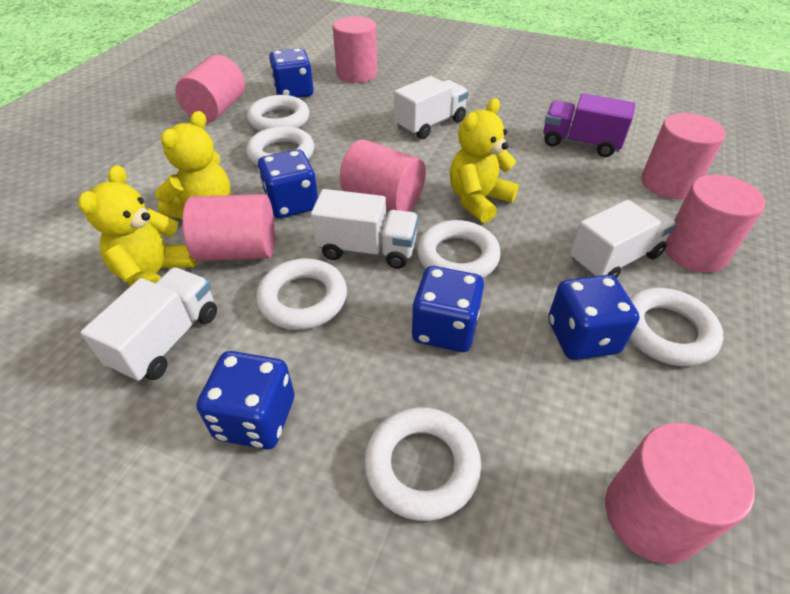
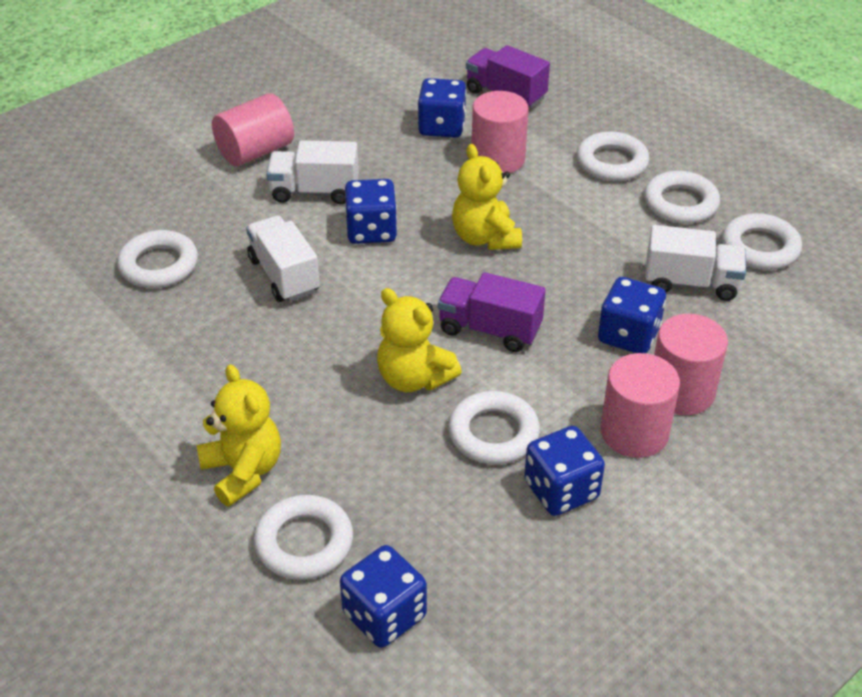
pink cylinder: 7 -> 4
purple truck: 1 -> 2
white truck: 4 -> 3

